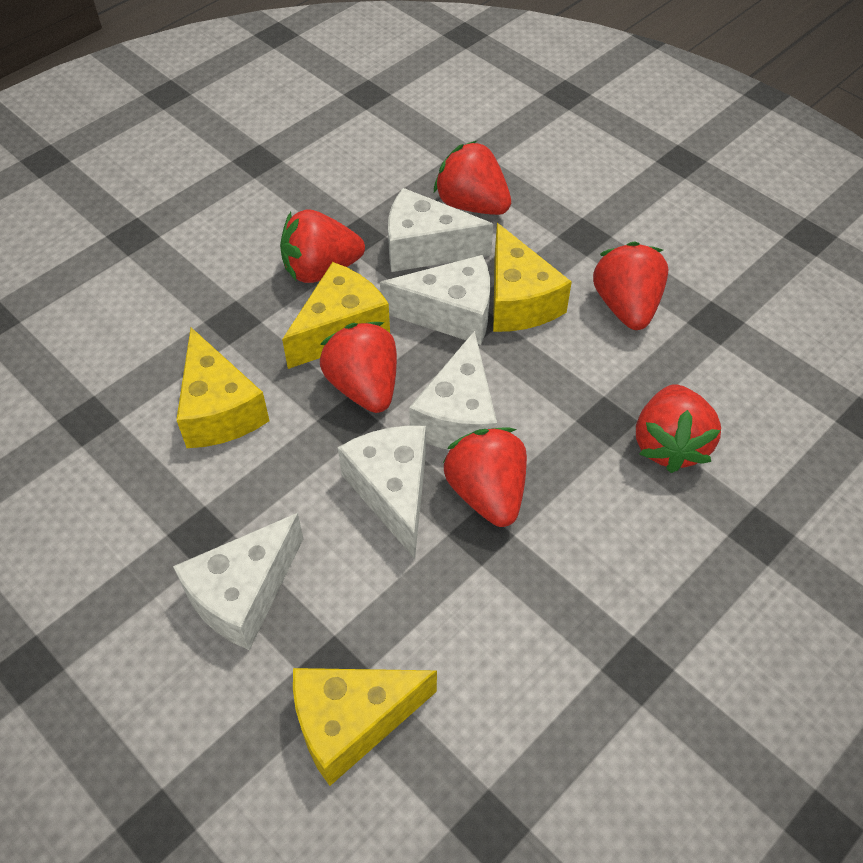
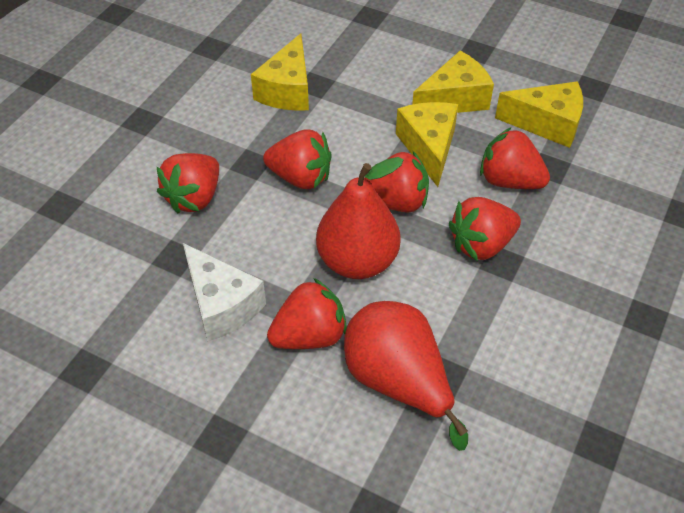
red pear: 0 -> 2
white cheese: 5 -> 1

